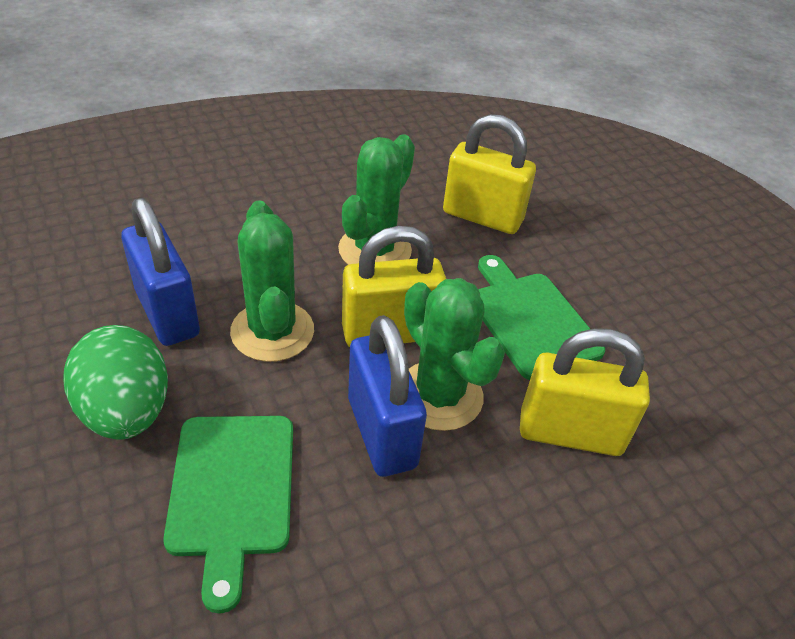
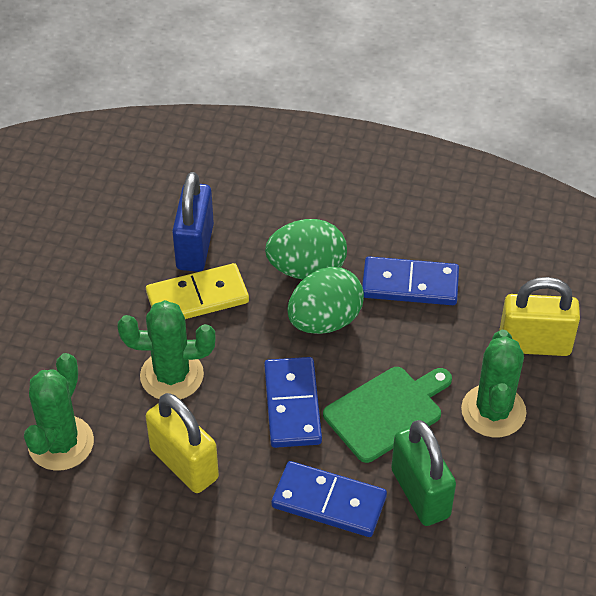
blue domino: 0 -> 3
blue padlock: 2 -> 1
green cutting board: 2 -> 1
green egg: 1 -> 2
green padlock: 0 -> 1
yellow domino: 0 -> 1
yellow padlock: 3 -> 2

